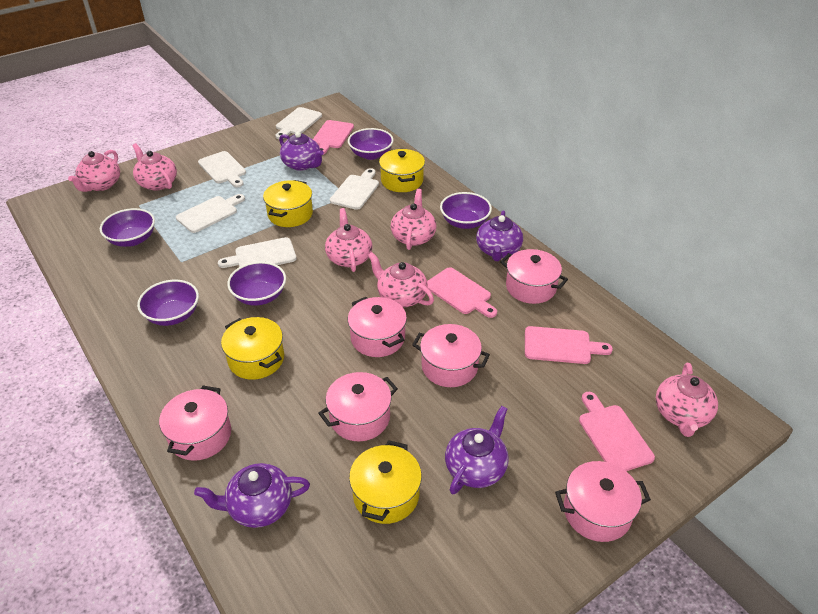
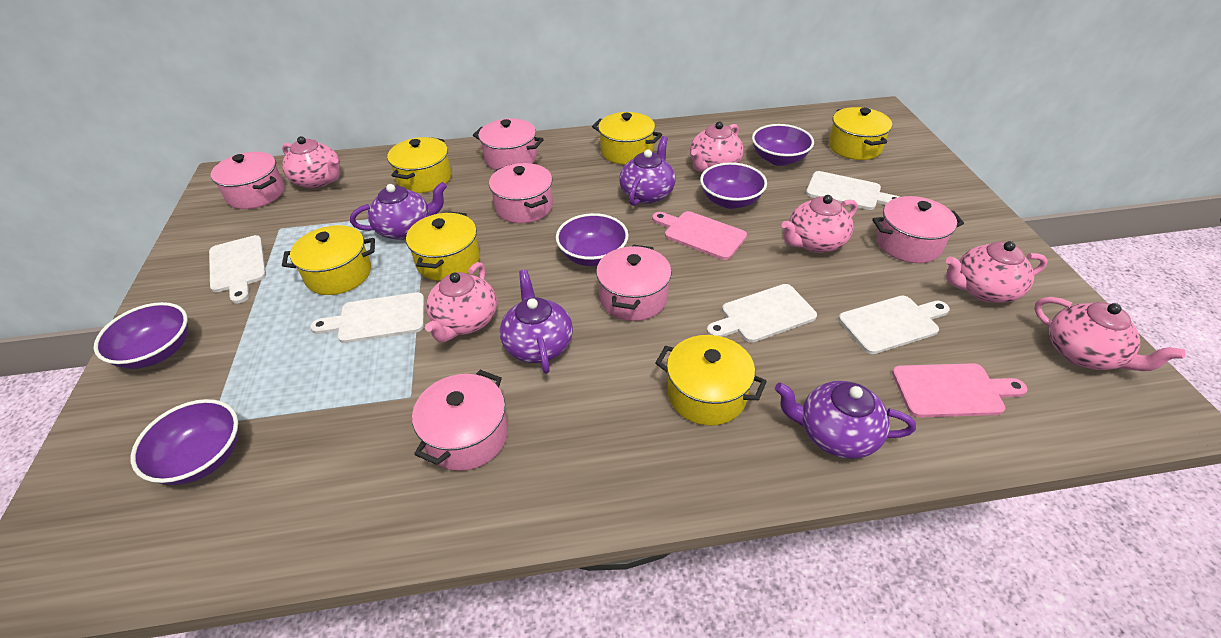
pink cutting board: 4 -> 2
yellow pot: 4 -> 6

